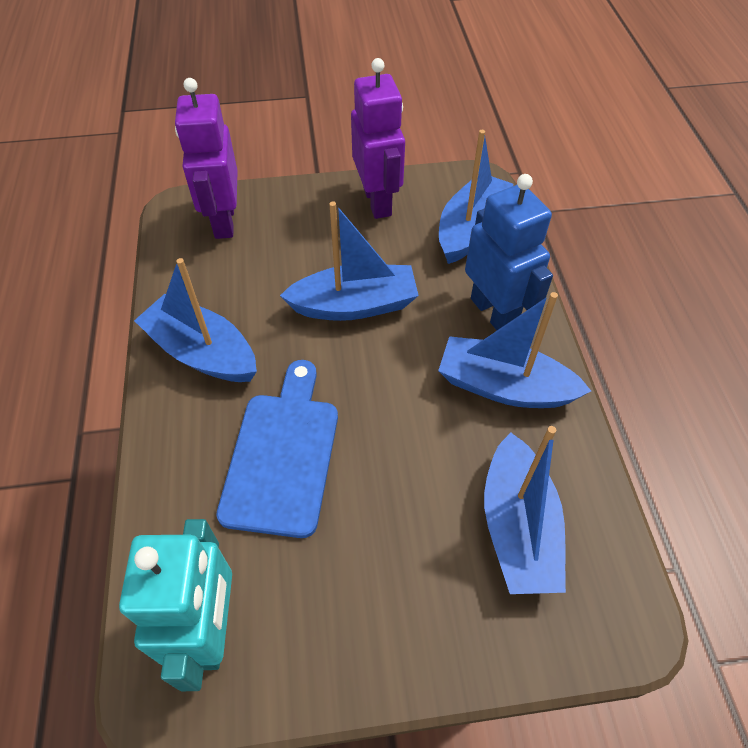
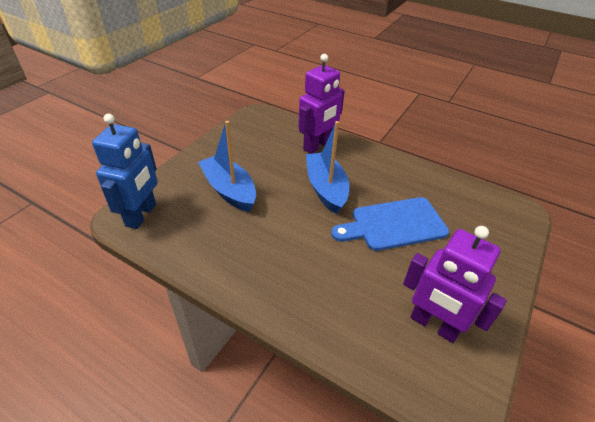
blue boat: 5 -> 2
turquoise robot: 1 -> 0

